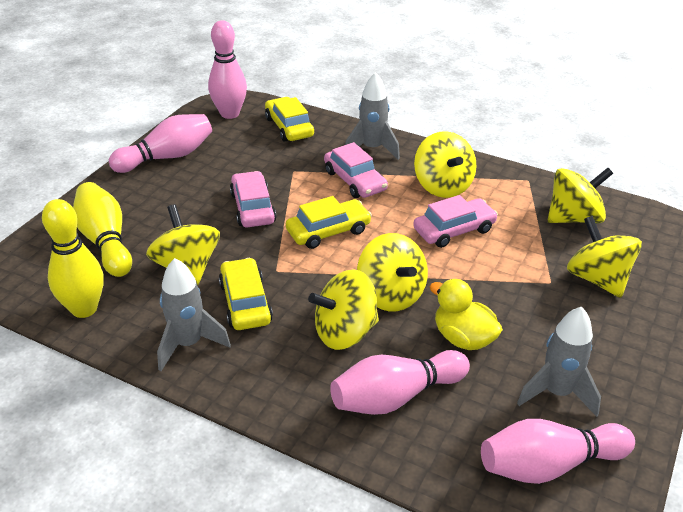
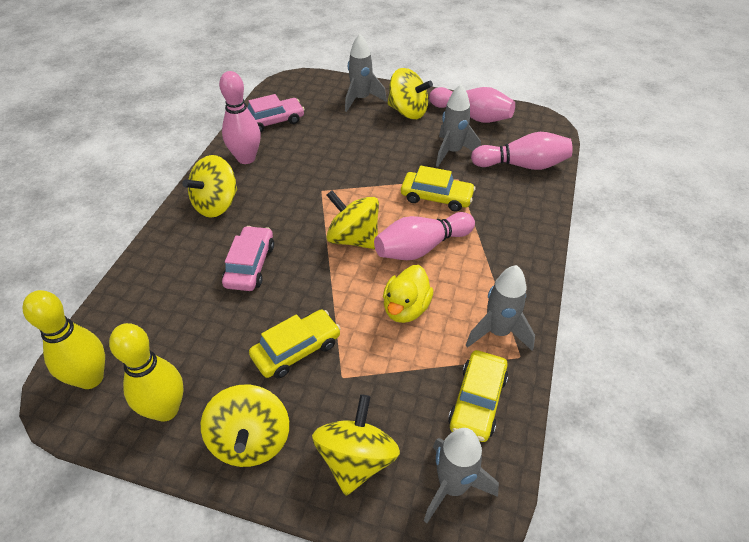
grey rocket: 3 -> 4
pink car: 3 -> 2
yellow spinning top: 6 -> 5

